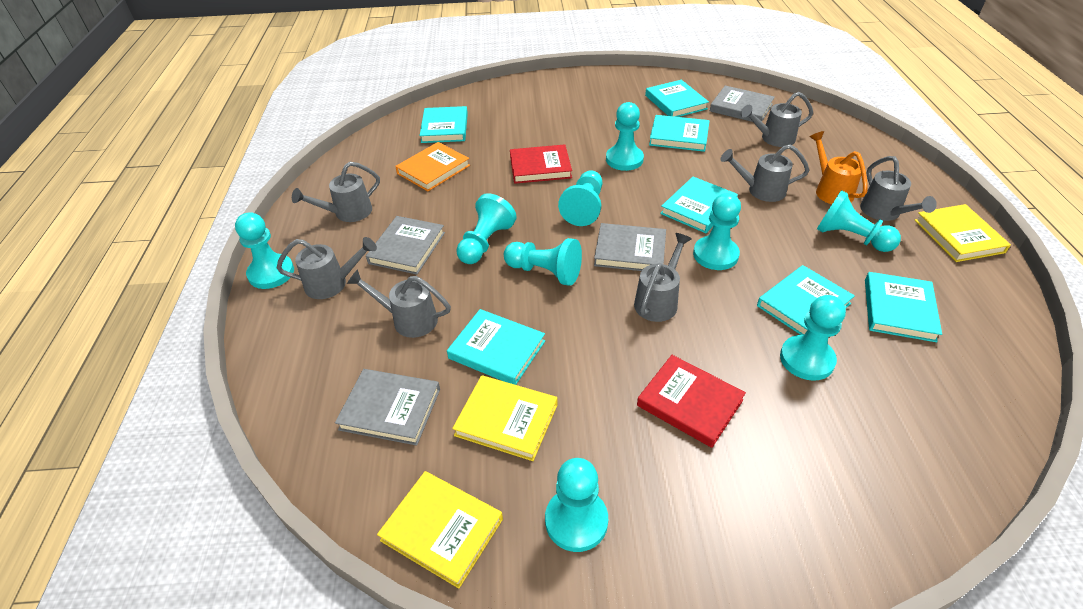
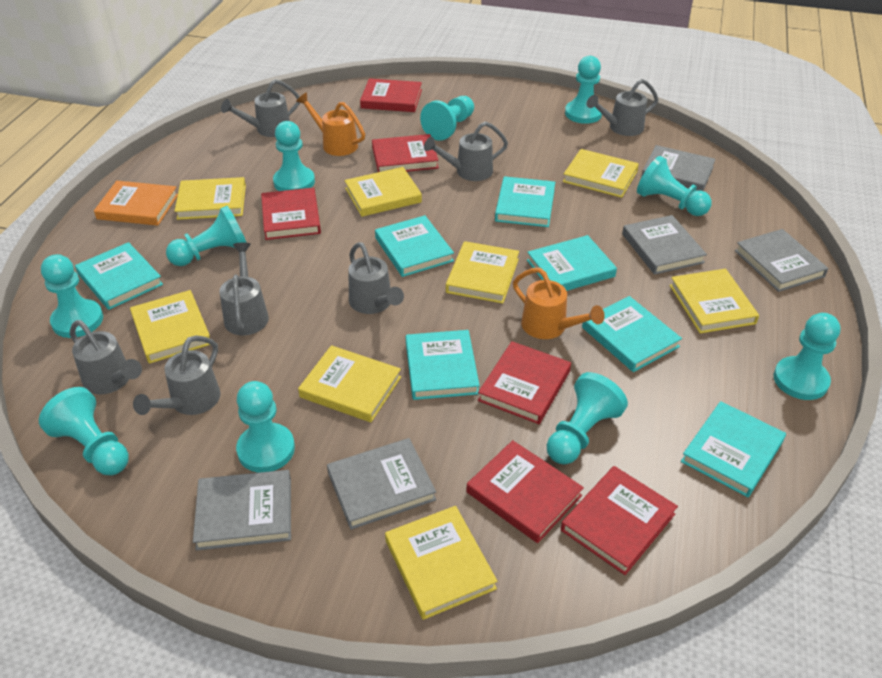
grey book: 4 -> 5
orange watering can: 1 -> 2
red book: 2 -> 6
turquoise pawn: 9 -> 10
yellow book: 3 -> 8

